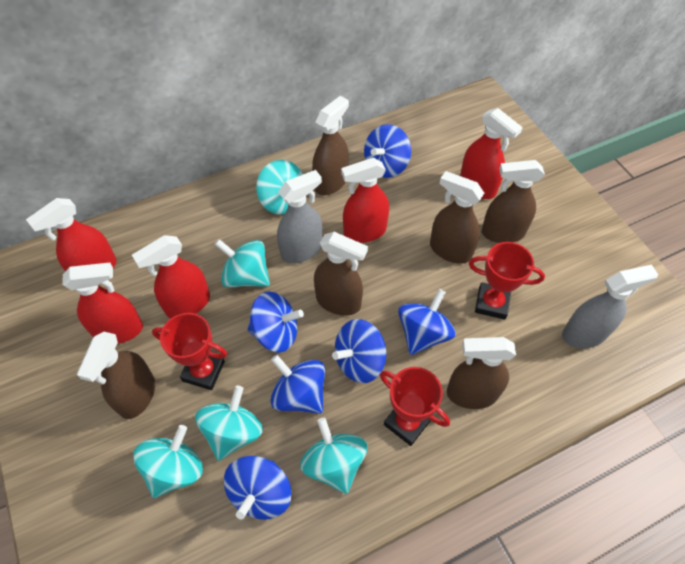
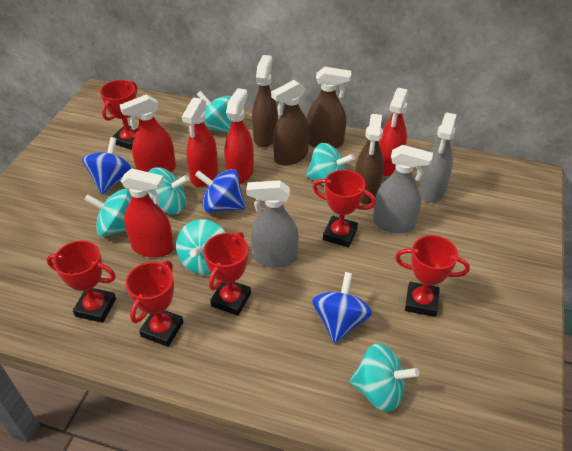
blue spinning top: 6 -> 3
brown spray bottle: 6 -> 4
grey spray bottle: 2 -> 3
red trophy: 3 -> 6
turquoise spinning top: 5 -> 6

